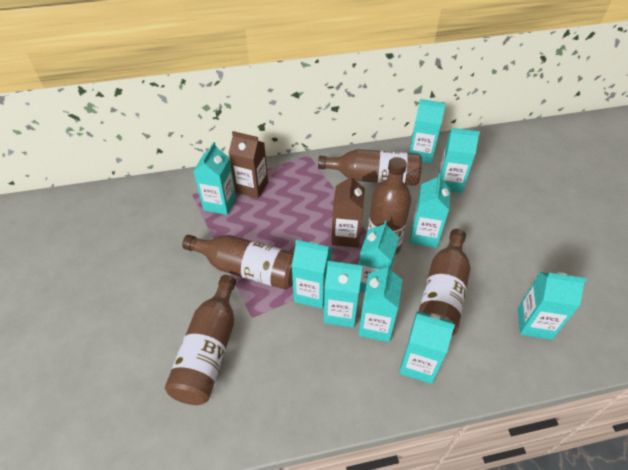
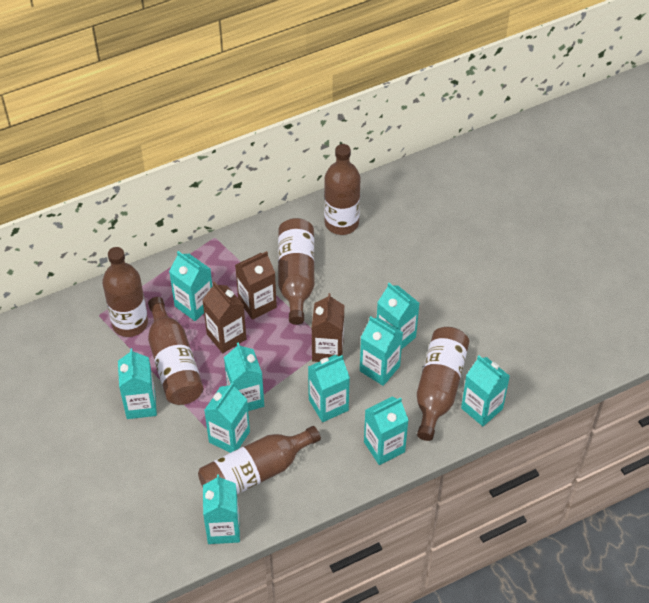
brown bottle: 5 -> 6
brown carton: 2 -> 3

